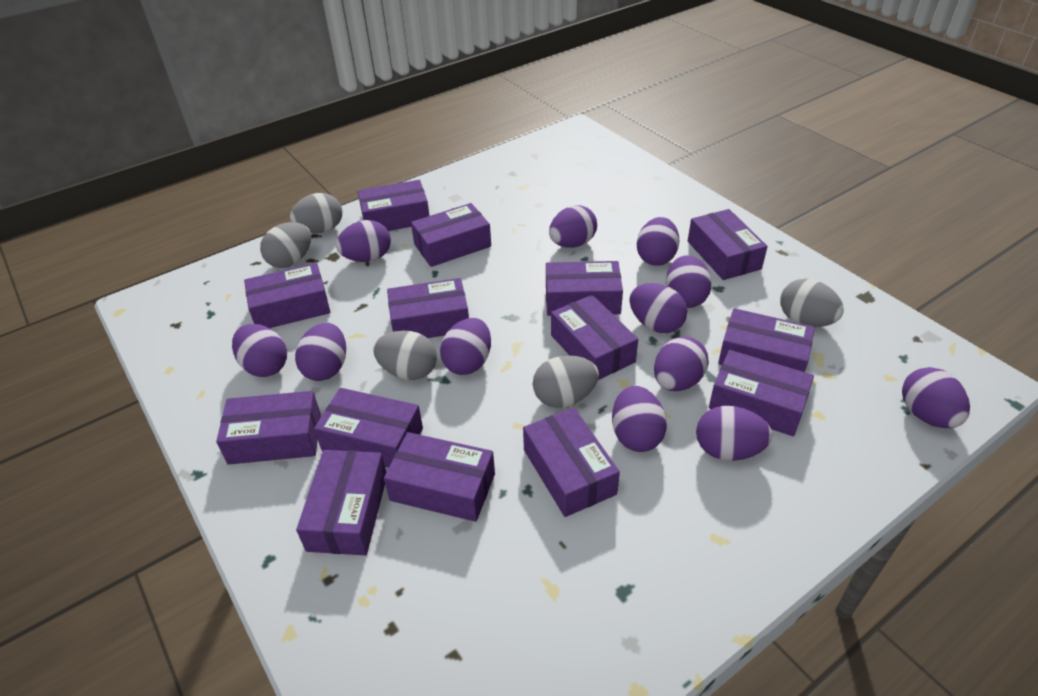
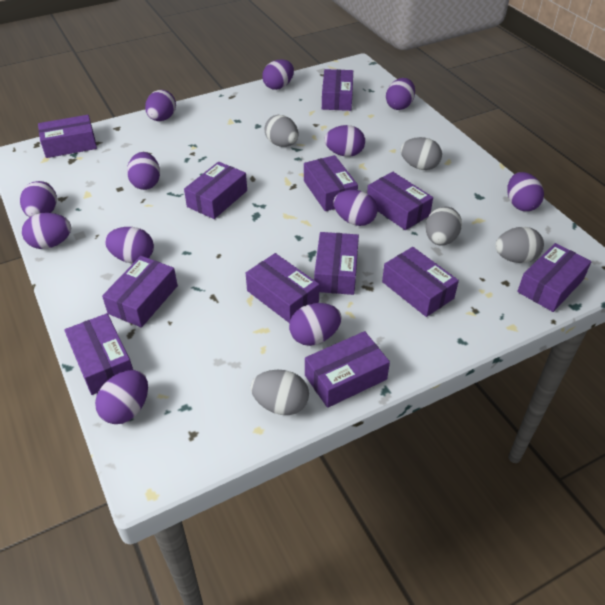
purple box: 14 -> 12

